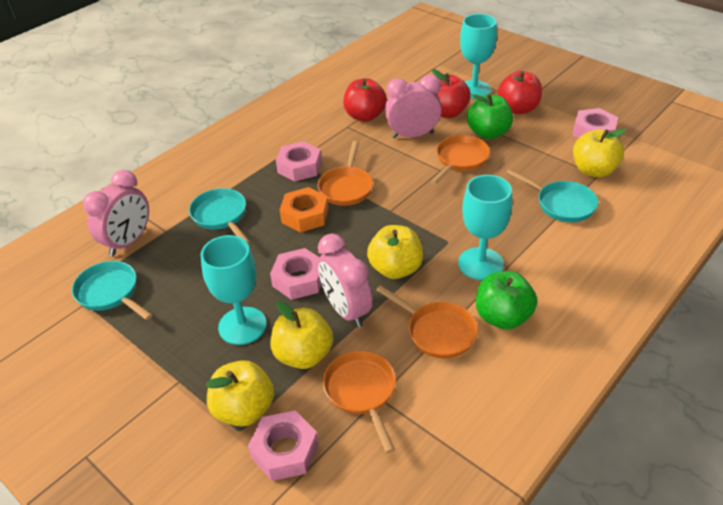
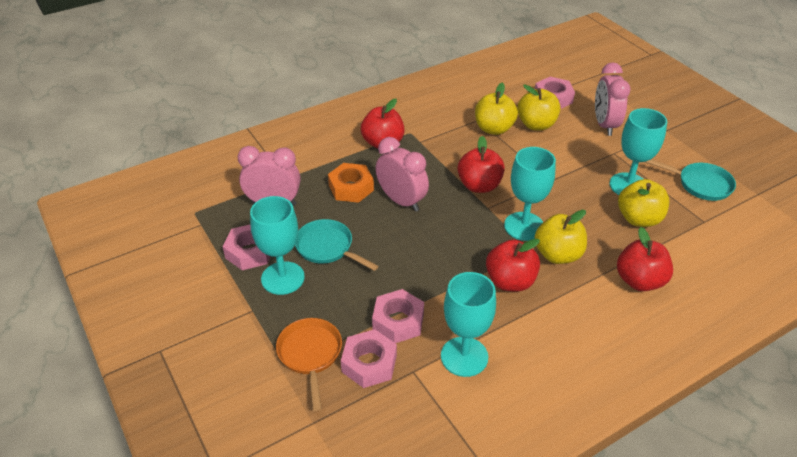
green apple: 2 -> 0
orange pan: 4 -> 1
red apple: 3 -> 4
turquoise goblet: 3 -> 4
turquoise pan: 3 -> 2

